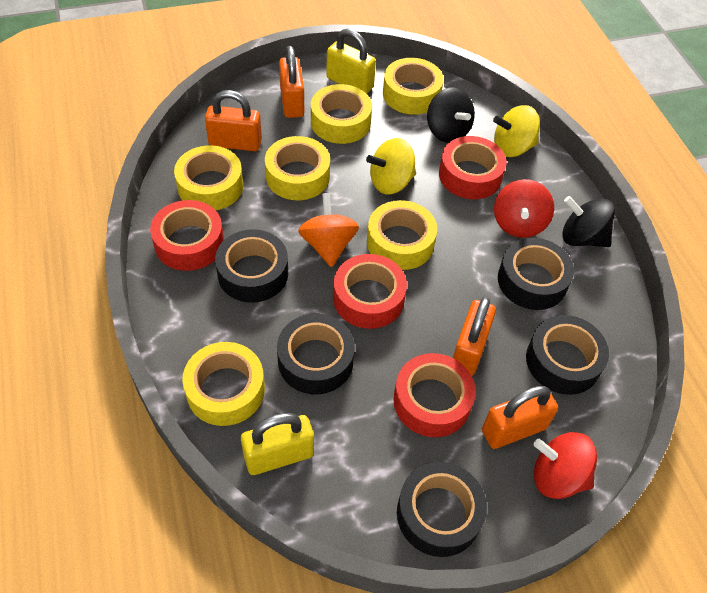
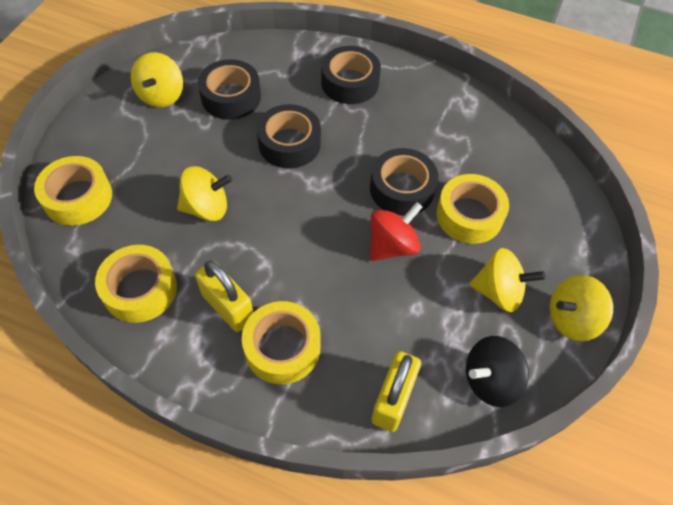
black spinning top: 2 -> 1
black tape: 5 -> 4
orange padlock: 4 -> 0
orange spinning top: 1 -> 0
red spinning top: 2 -> 1
red tape: 4 -> 0
yellow spinning top: 2 -> 4
yellow tape: 6 -> 4

